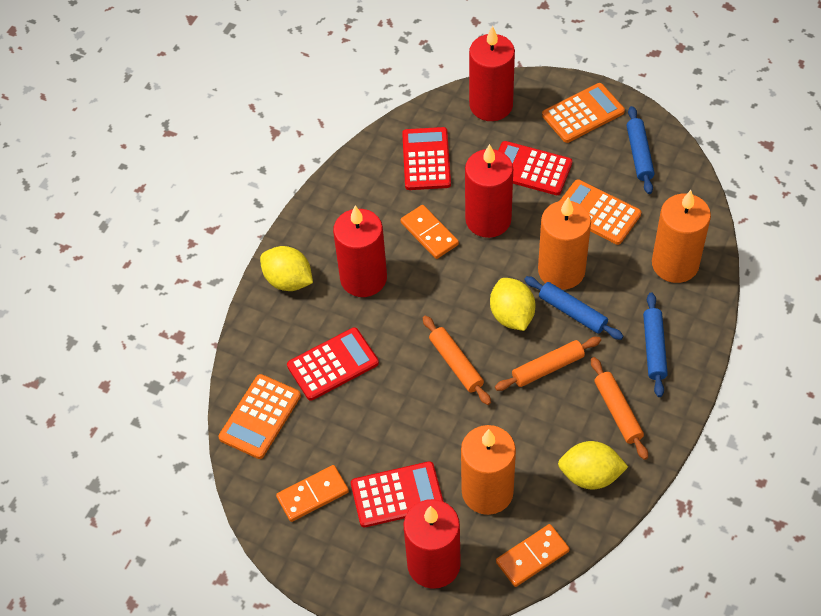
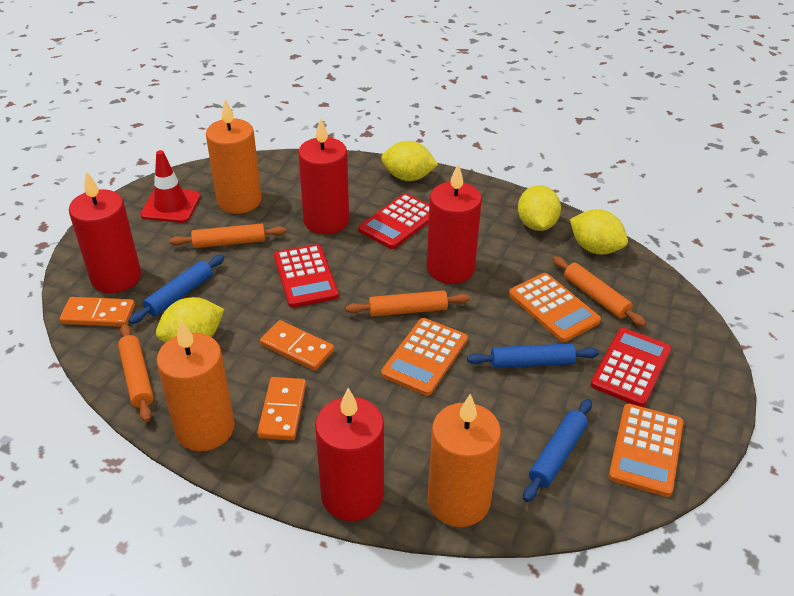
orange rolling pin: 3 -> 4
red calculator: 4 -> 3
red traffic cone: 0 -> 1
yellow lemon: 3 -> 4

